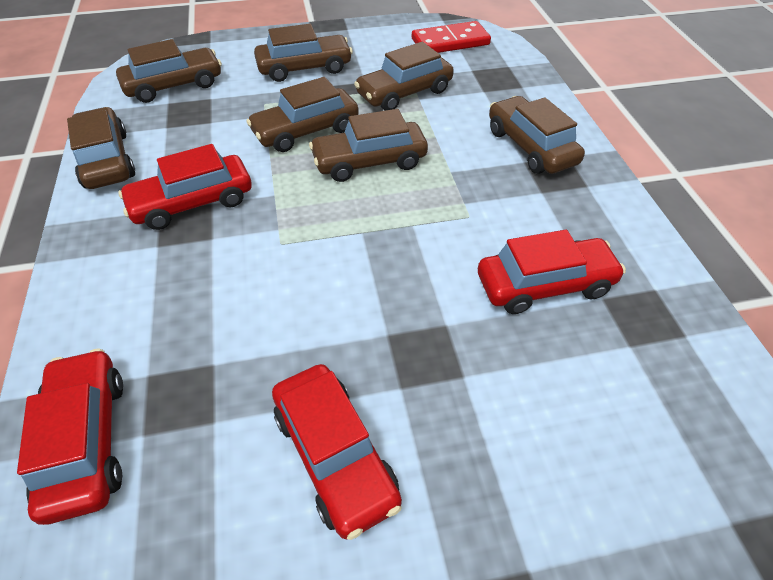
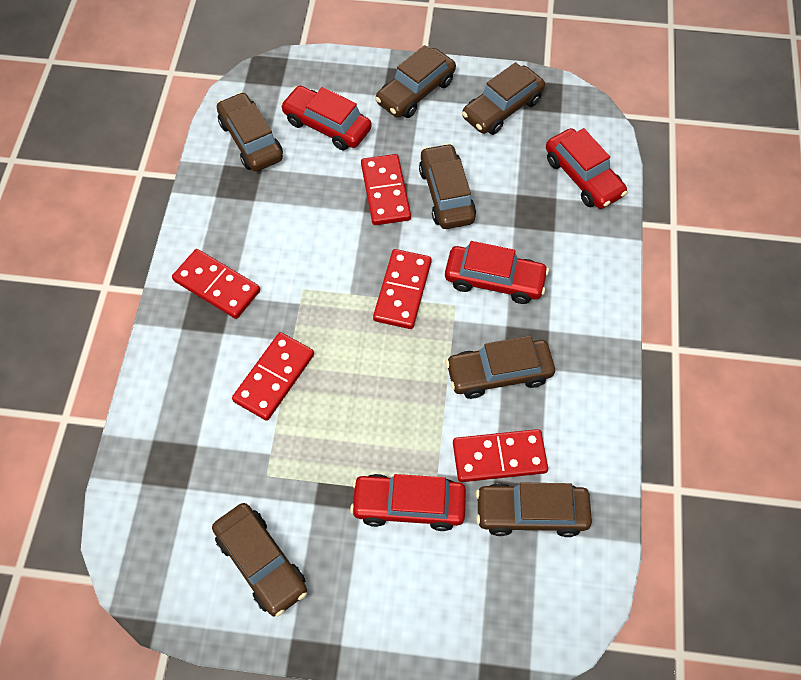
red domino: 1 -> 5

